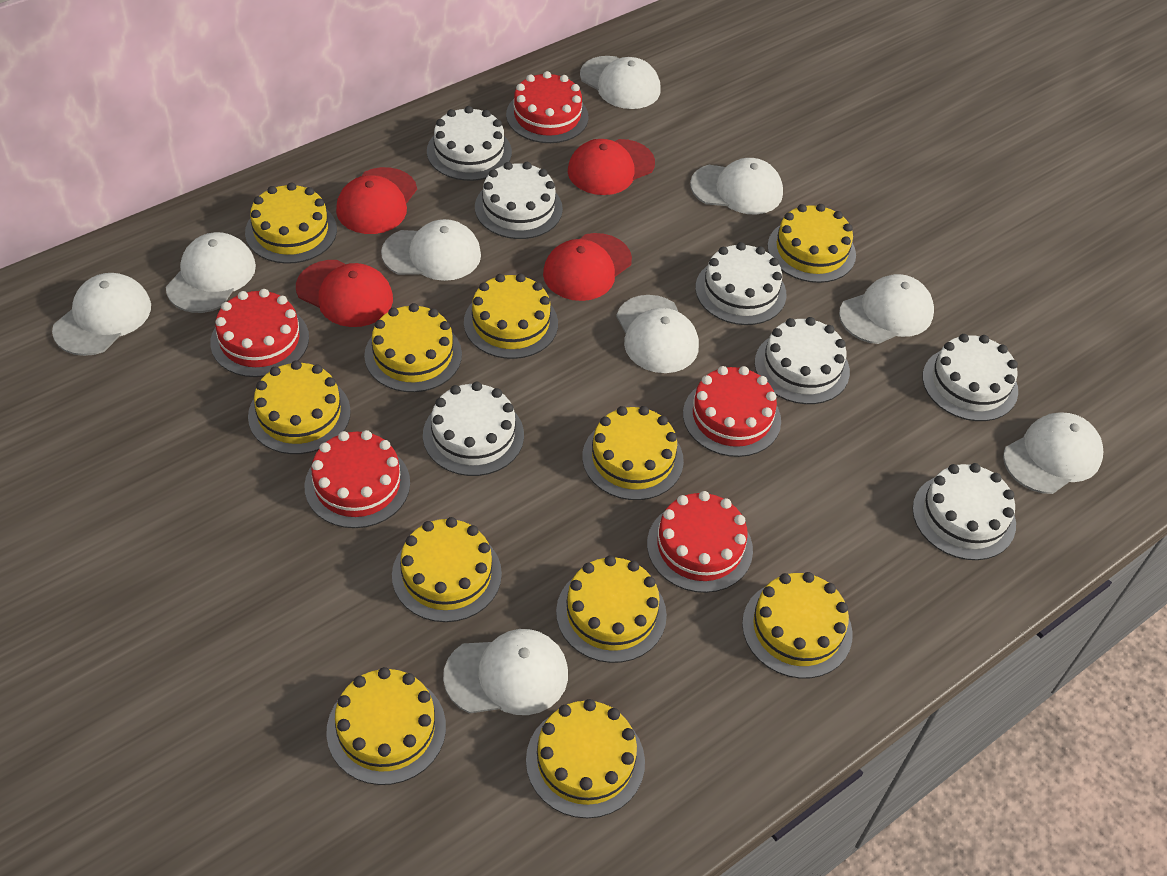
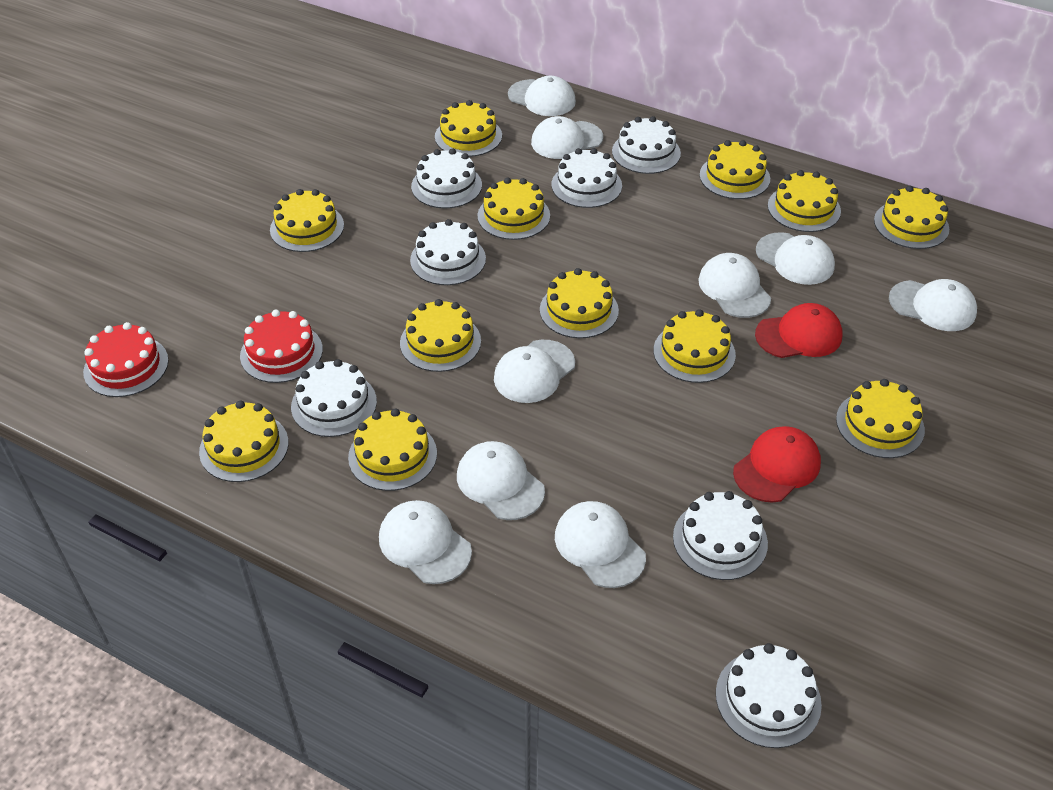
red cake: 5 -> 2
red cap: 4 -> 2
yellow cake: 11 -> 12

